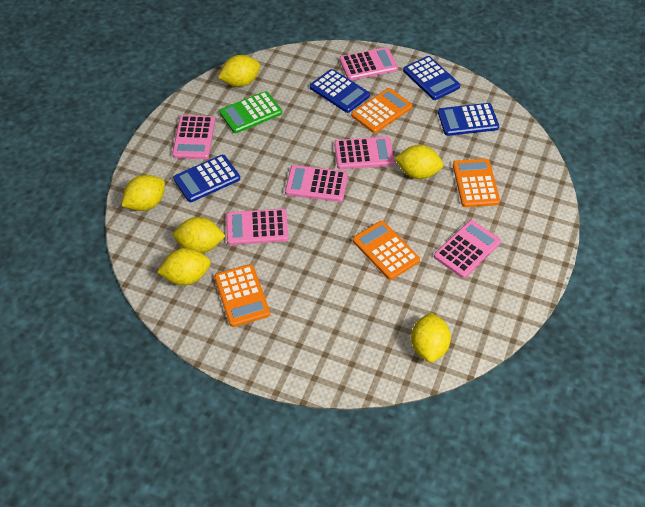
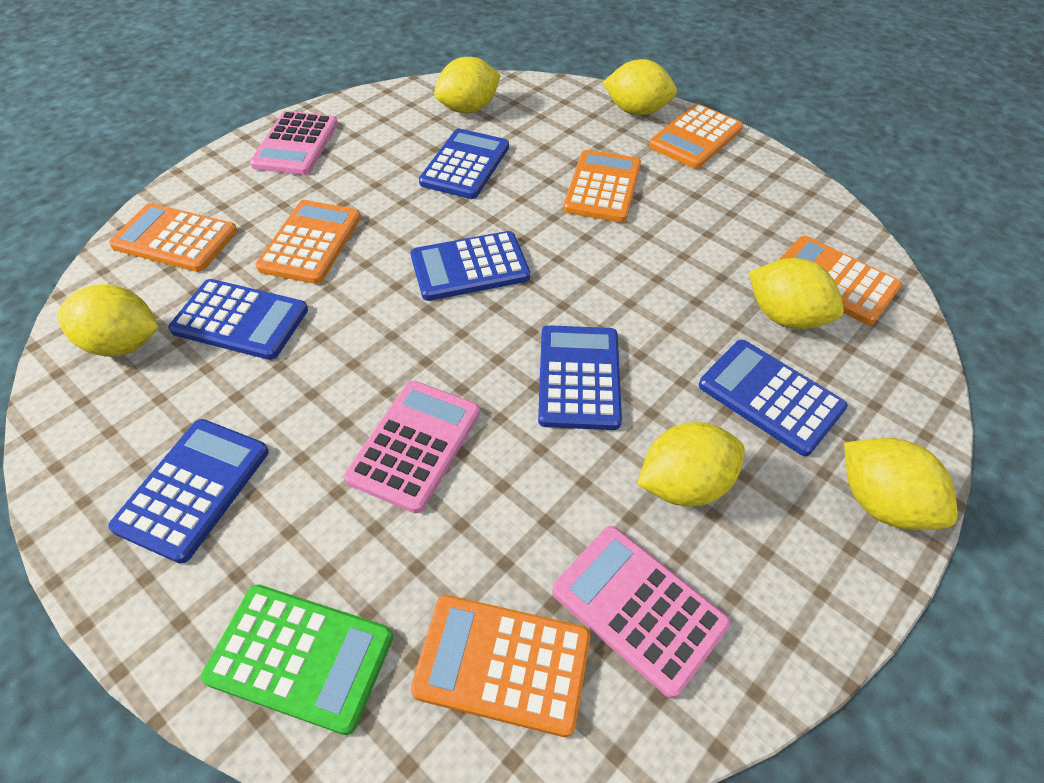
blue calculator: 4 -> 6
orange calculator: 4 -> 6
pink calculator: 6 -> 3

